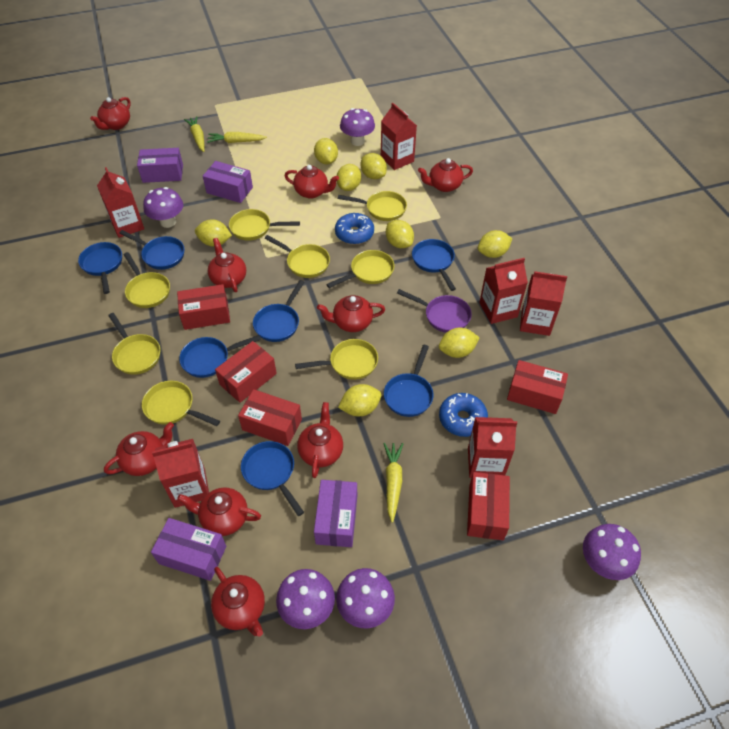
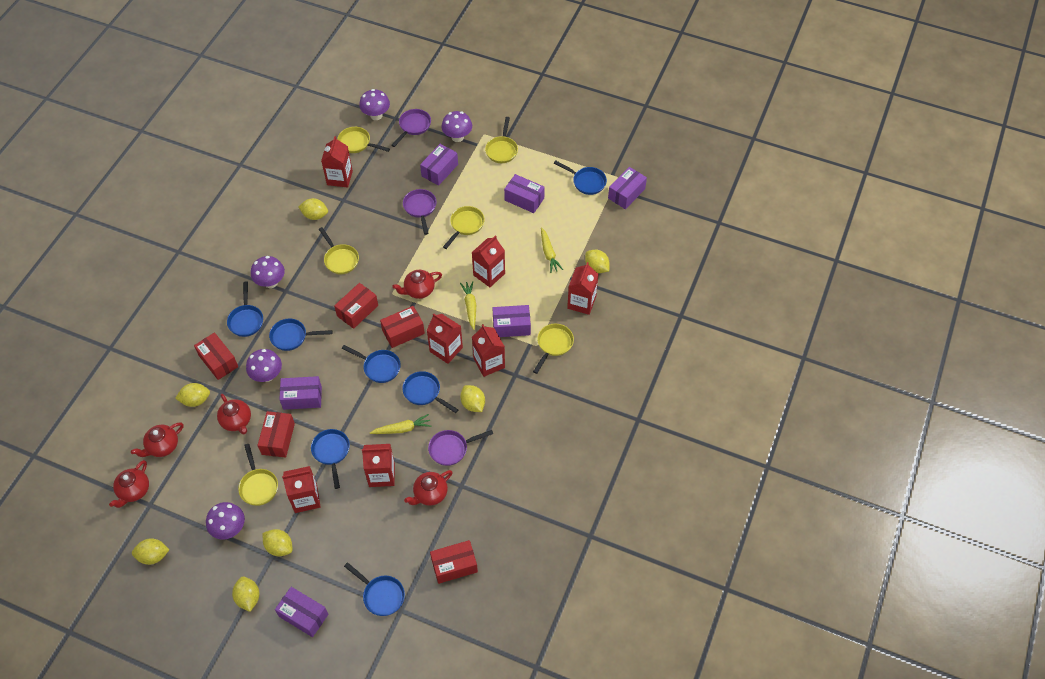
blue donut: 2 -> 0
purple box: 4 -> 6
purple pan: 1 -> 3
red carton: 6 -> 7
red teapot: 9 -> 5
yellow lemon: 8 -> 7
yellow pan: 8 -> 6

